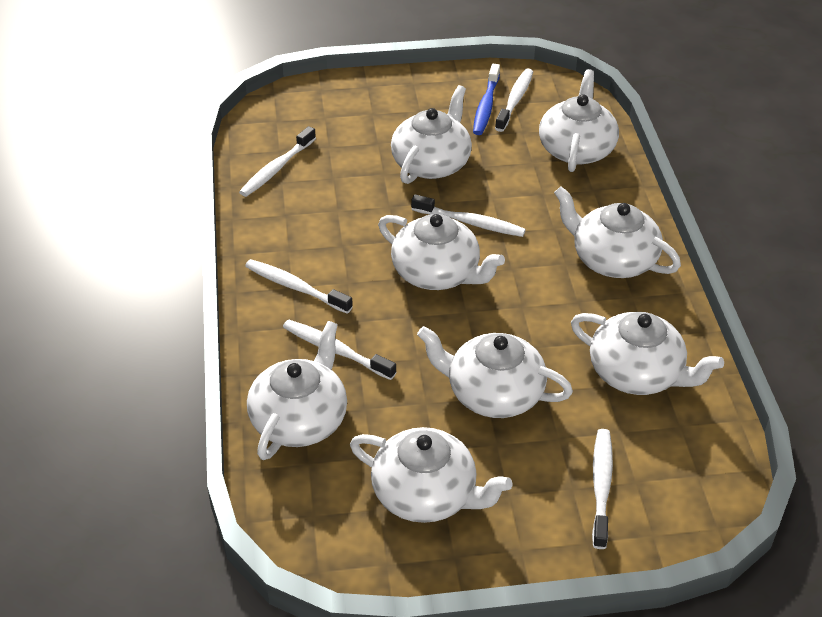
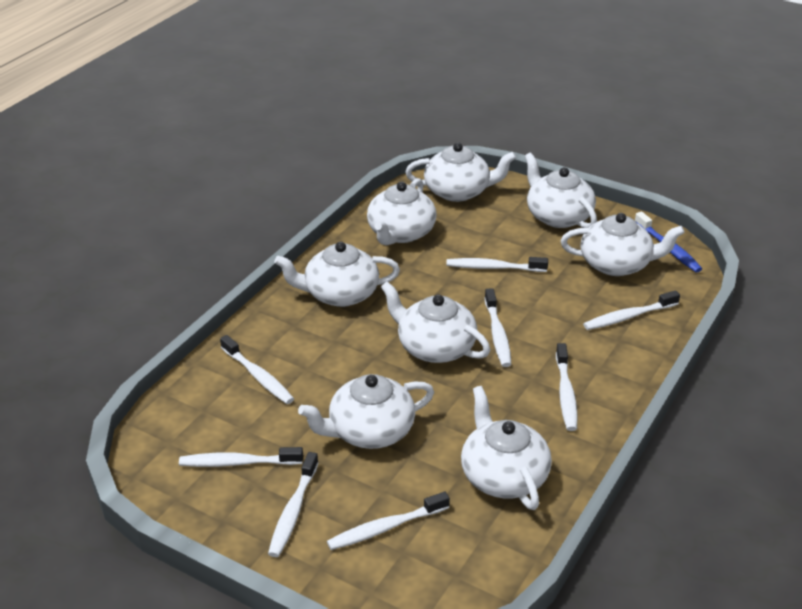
white toothbrush: 6 -> 8

